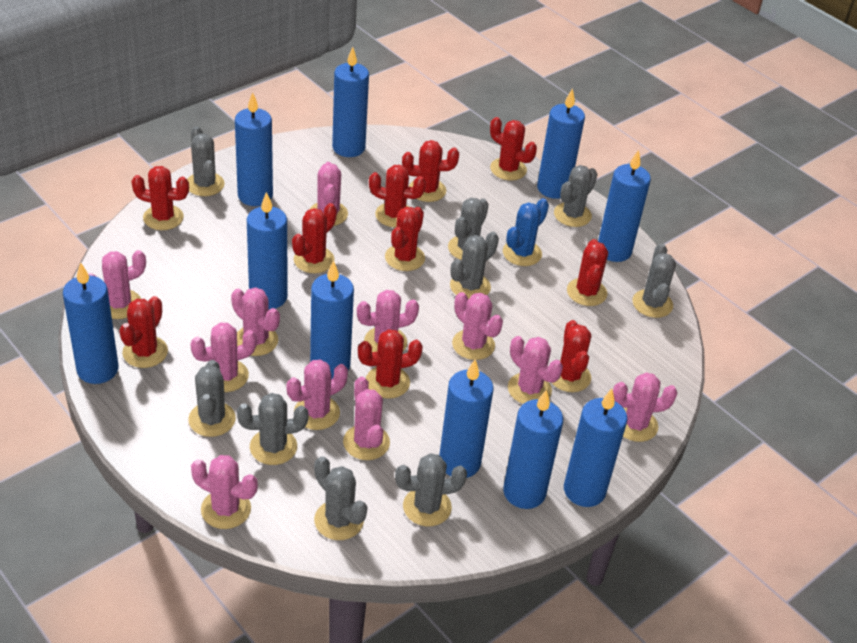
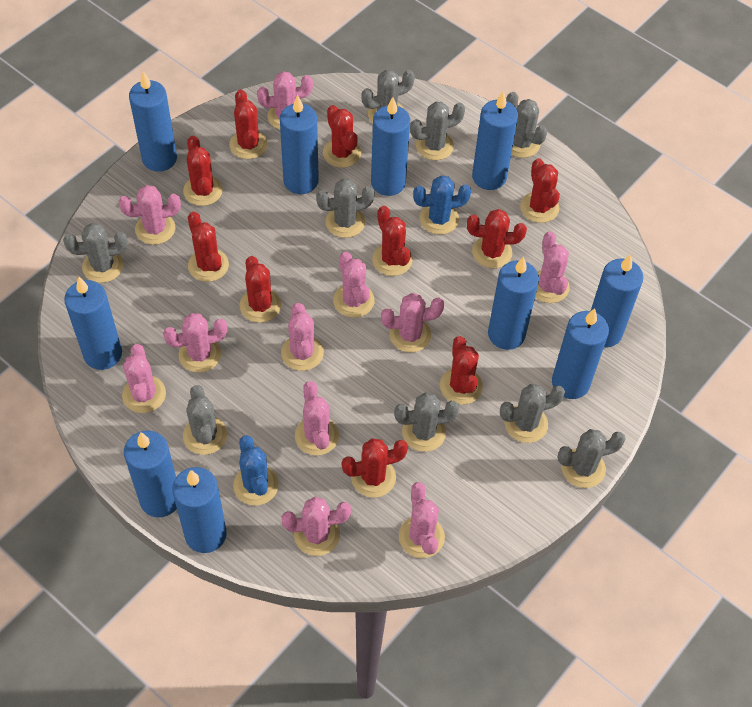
blue cactus: 1 -> 2

